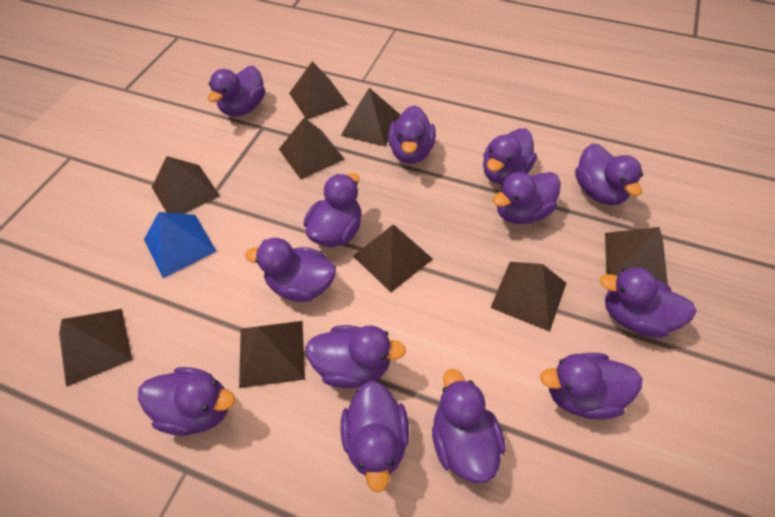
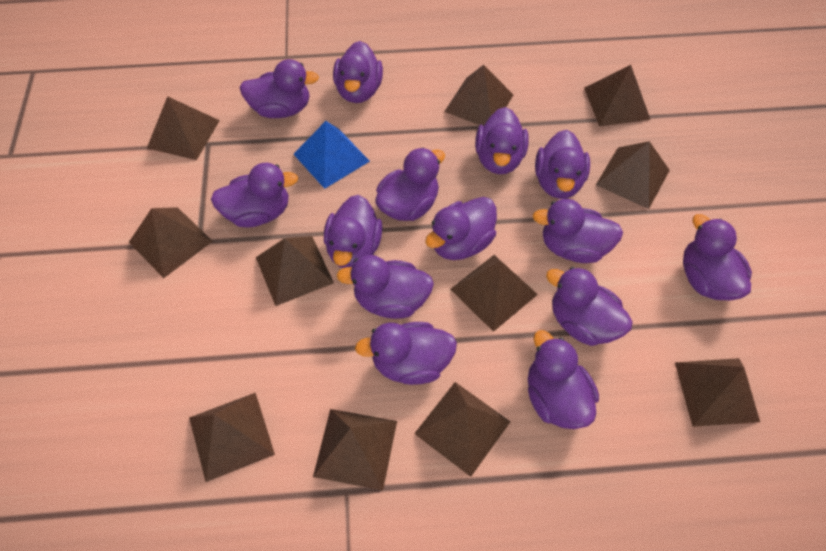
brown pyramid: 9 -> 11
purple duck: 13 -> 14

